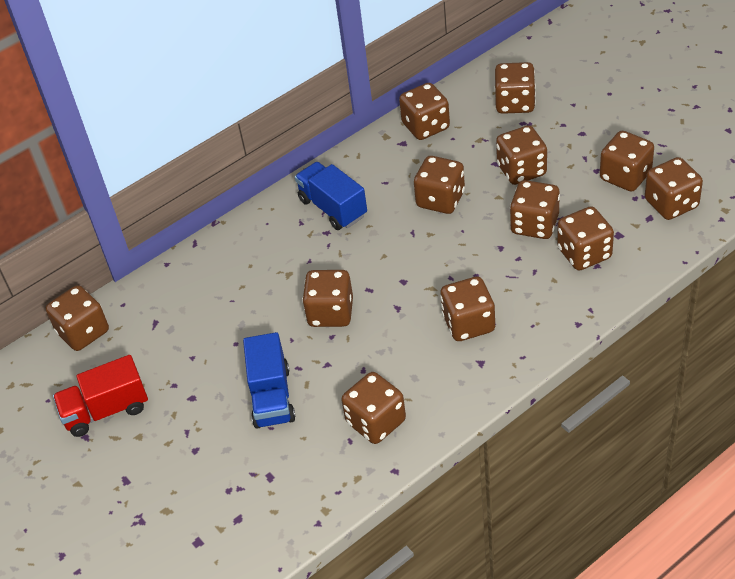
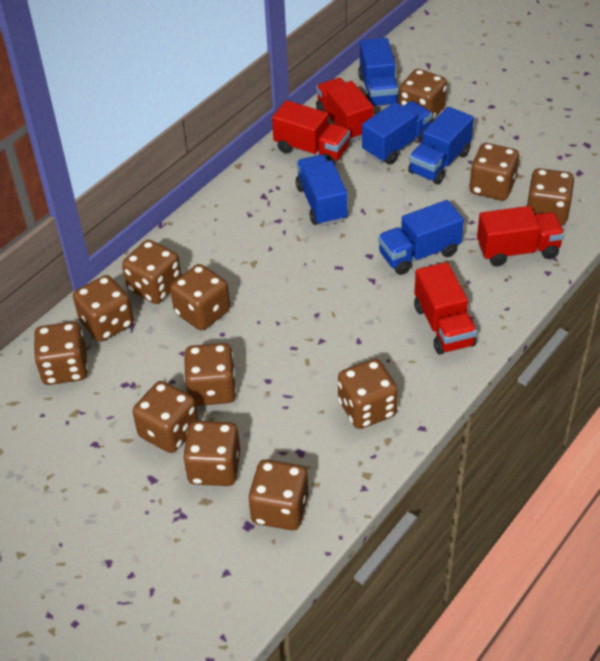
blue truck: 2 -> 5
red truck: 1 -> 4

